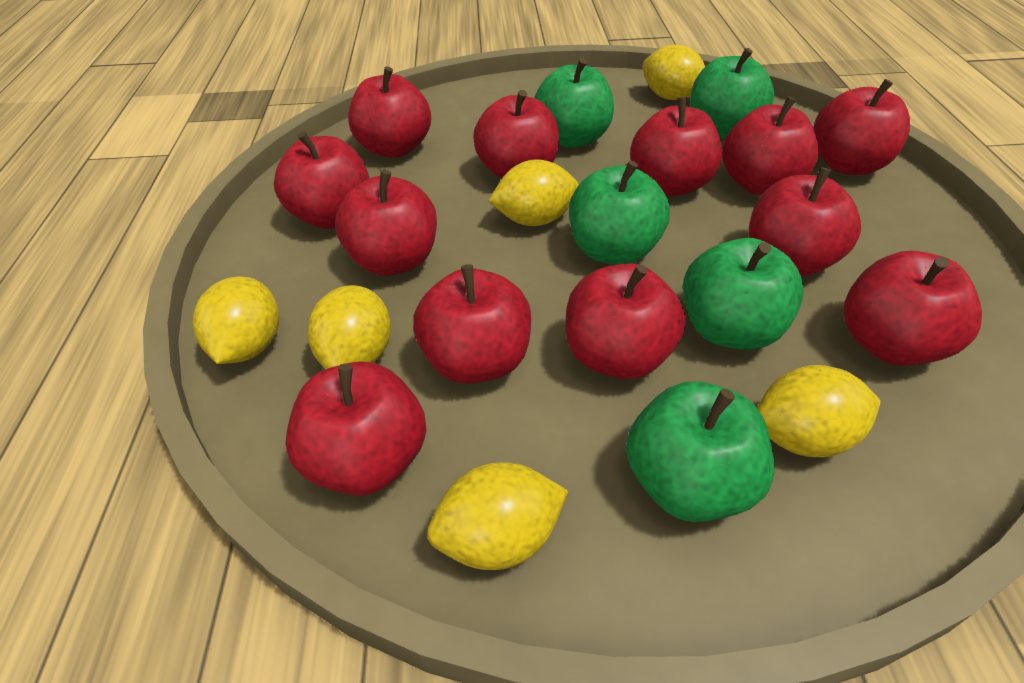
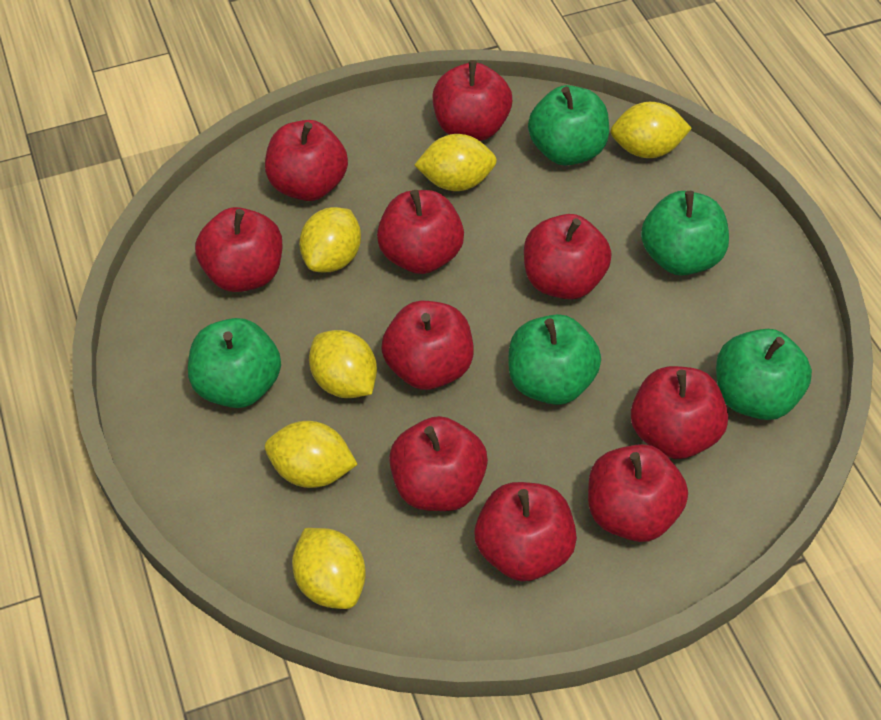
red apple: 12 -> 10

